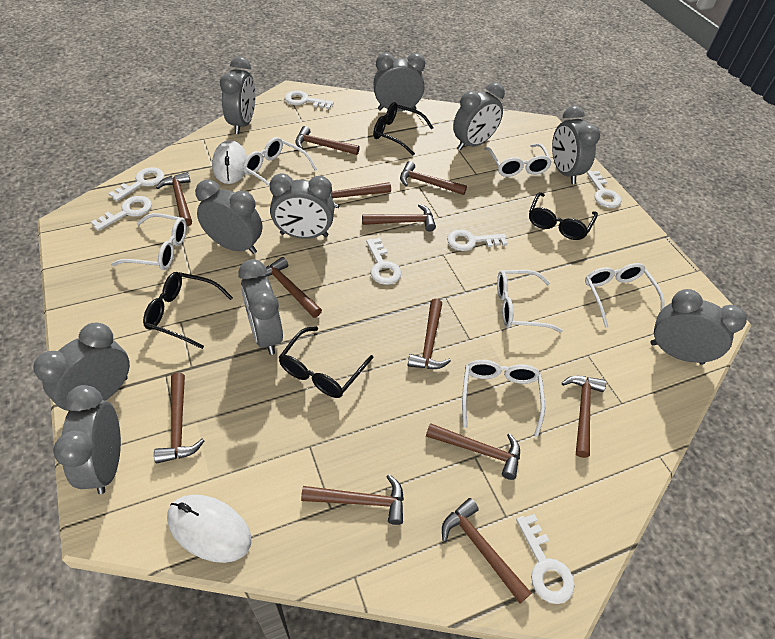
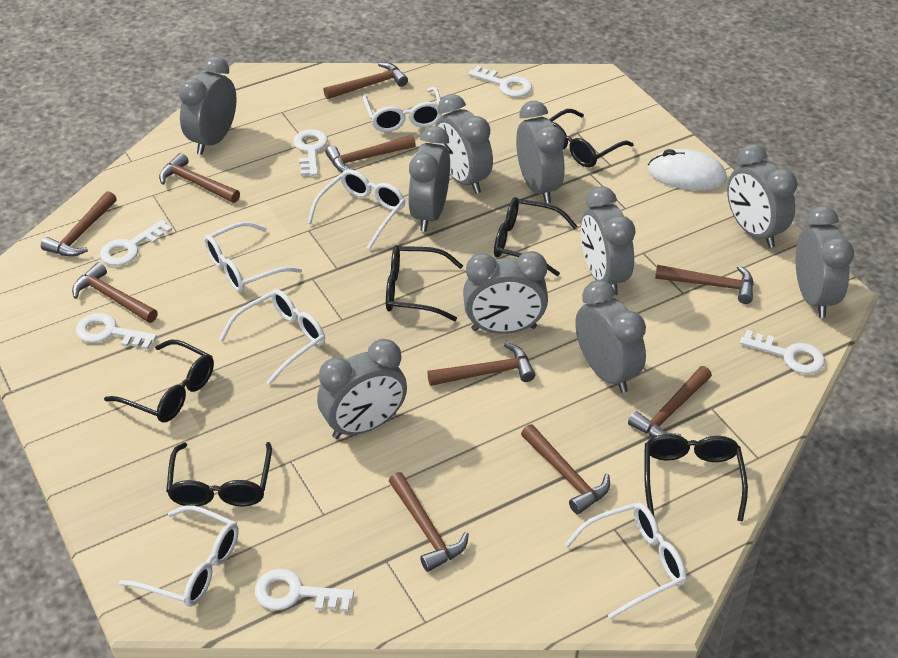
black glasses: 4 -> 6
brown hammer: 12 -> 10
white key: 7 -> 6
white mouse: 2 -> 1

